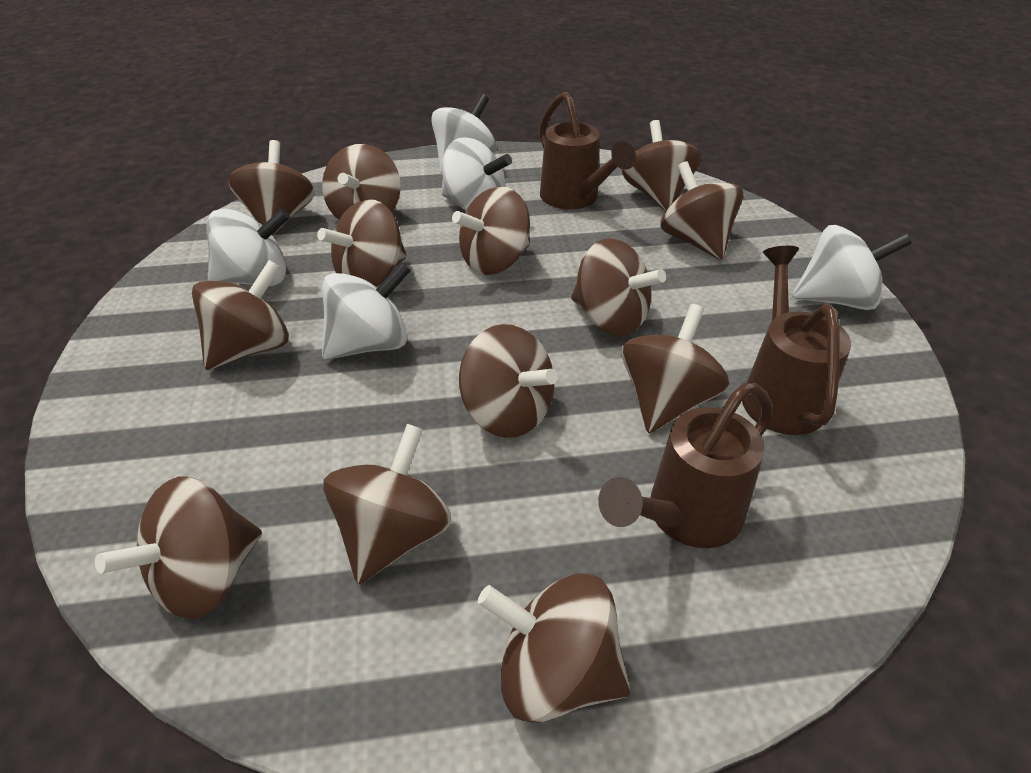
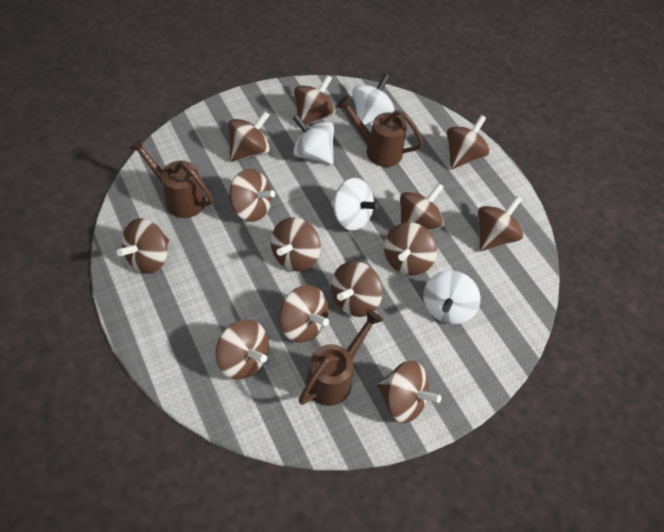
white spinning top: 5 -> 4

